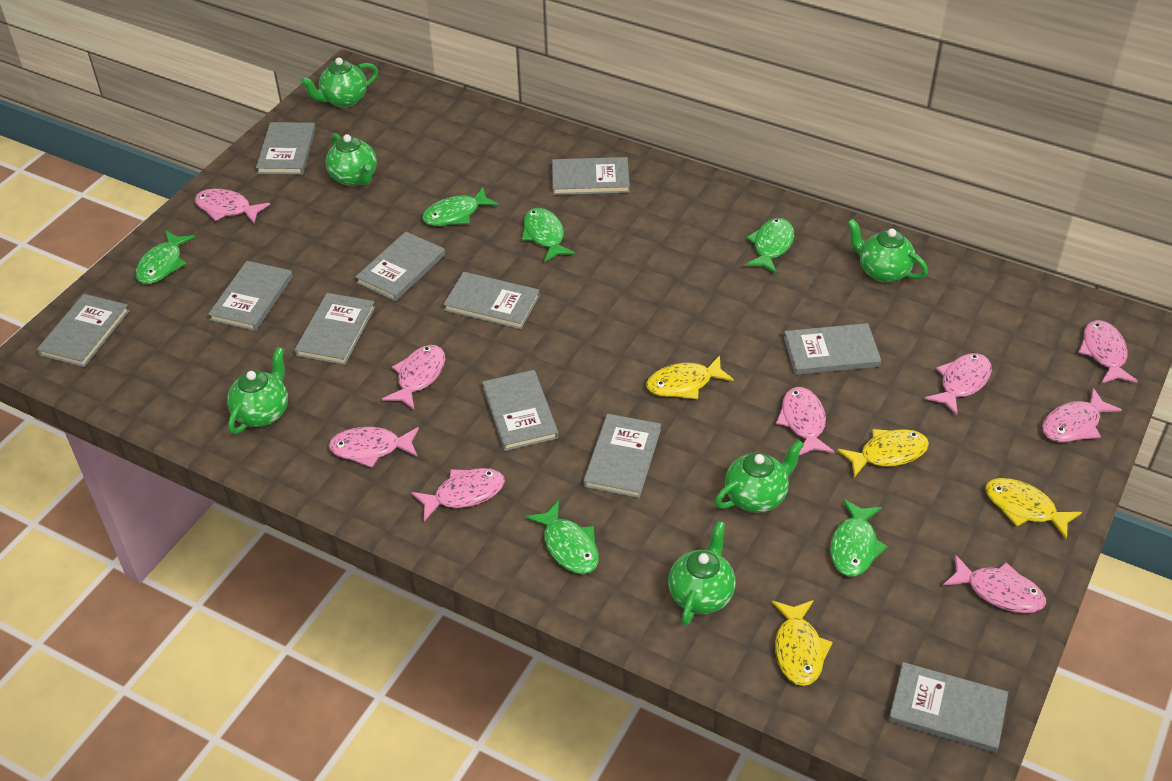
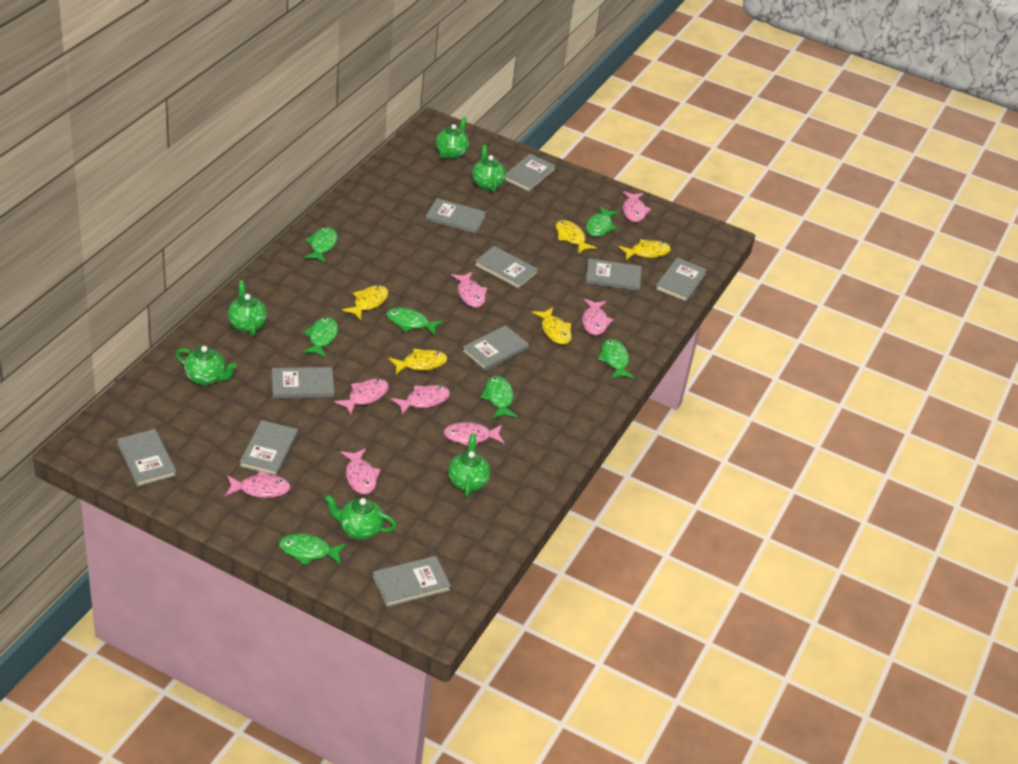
green fish: 6 -> 7
grey book: 11 -> 10
pink fish: 9 -> 8
yellow fish: 4 -> 5

